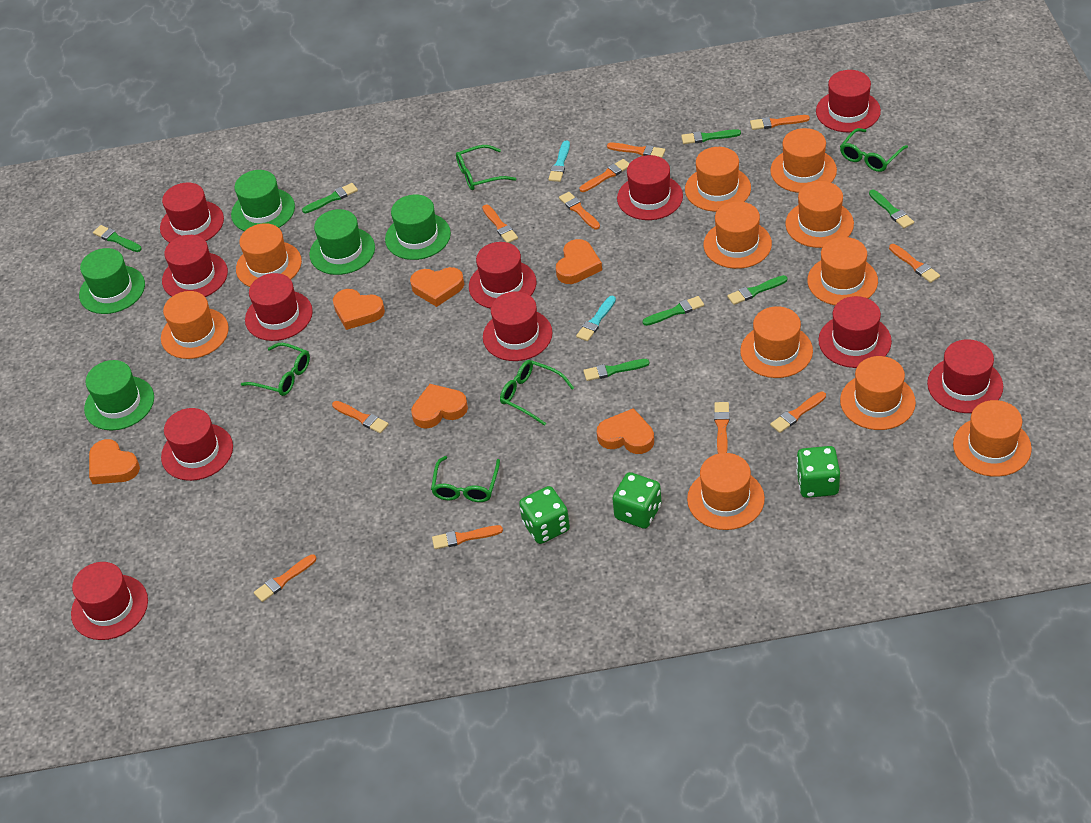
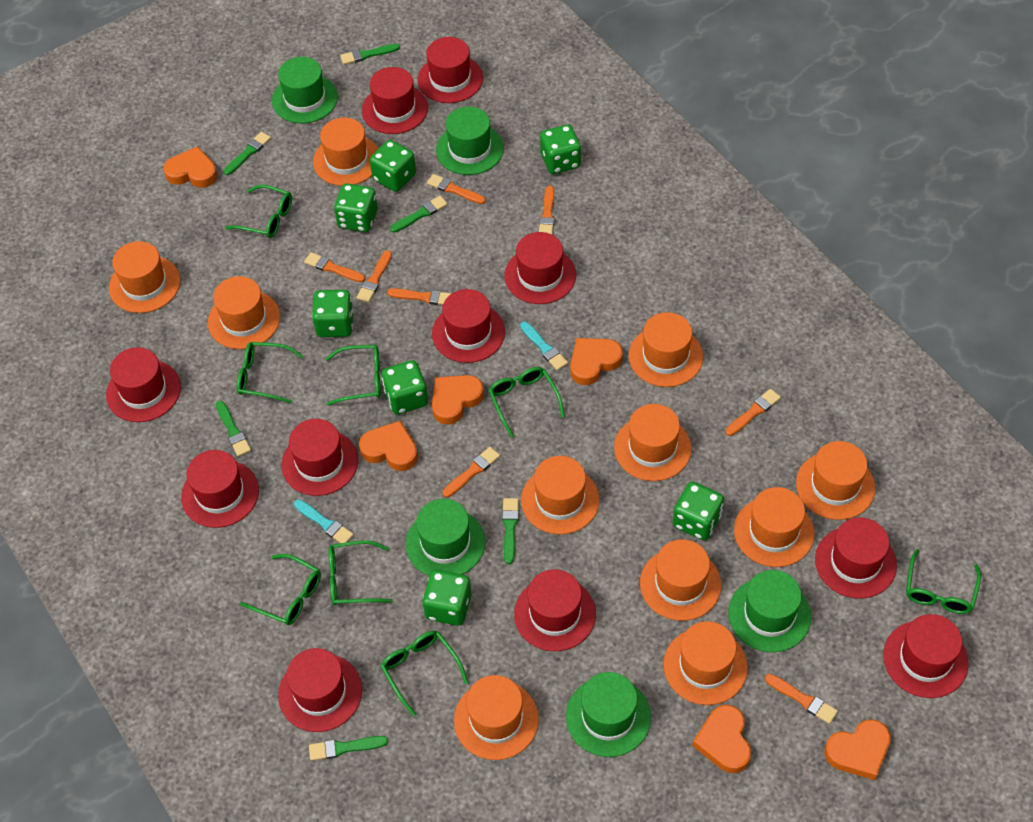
green brush: 7 -> 6
green dice: 3 -> 7
green glasses: 5 -> 8
orange brush: 11 -> 8

